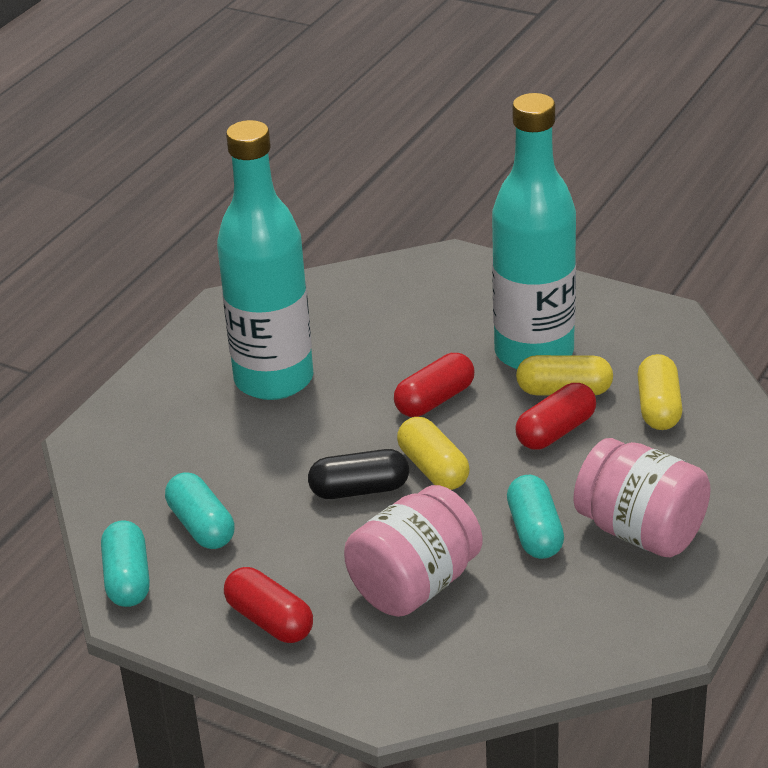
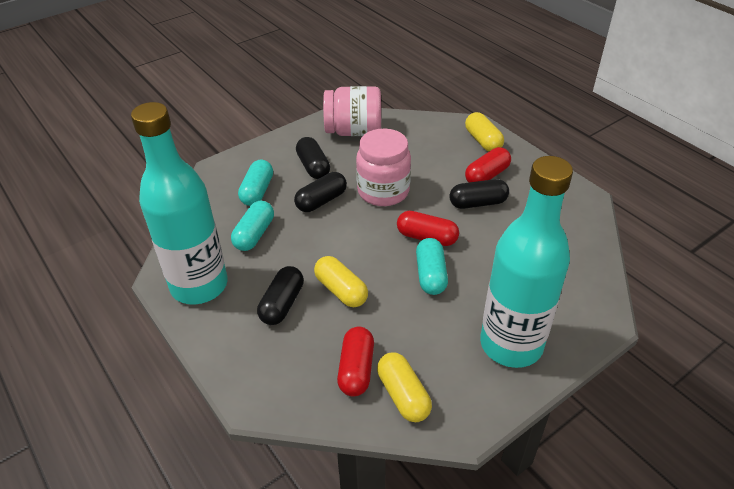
black capsule: 1 -> 4

